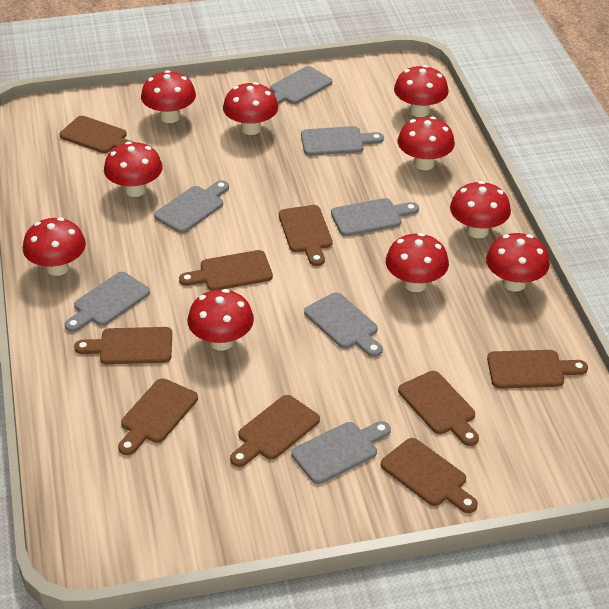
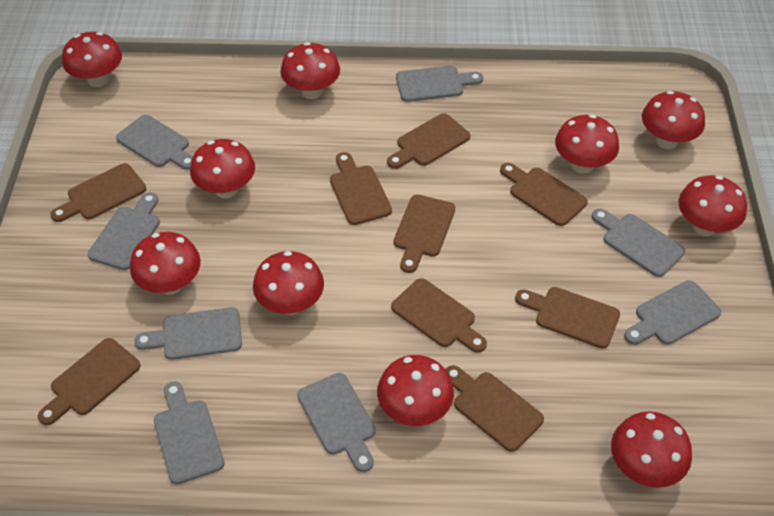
grey cutting board: 7 -> 8

